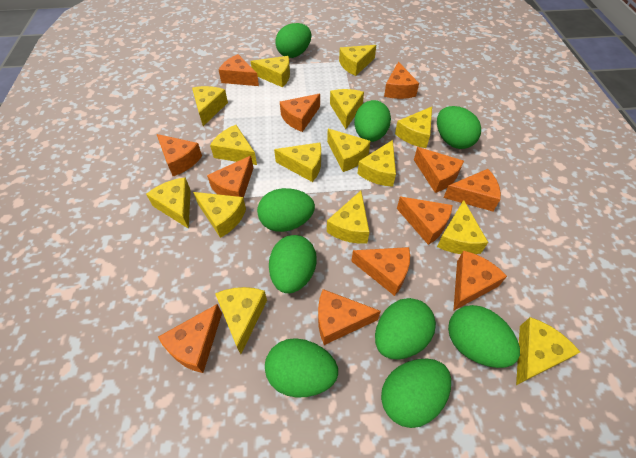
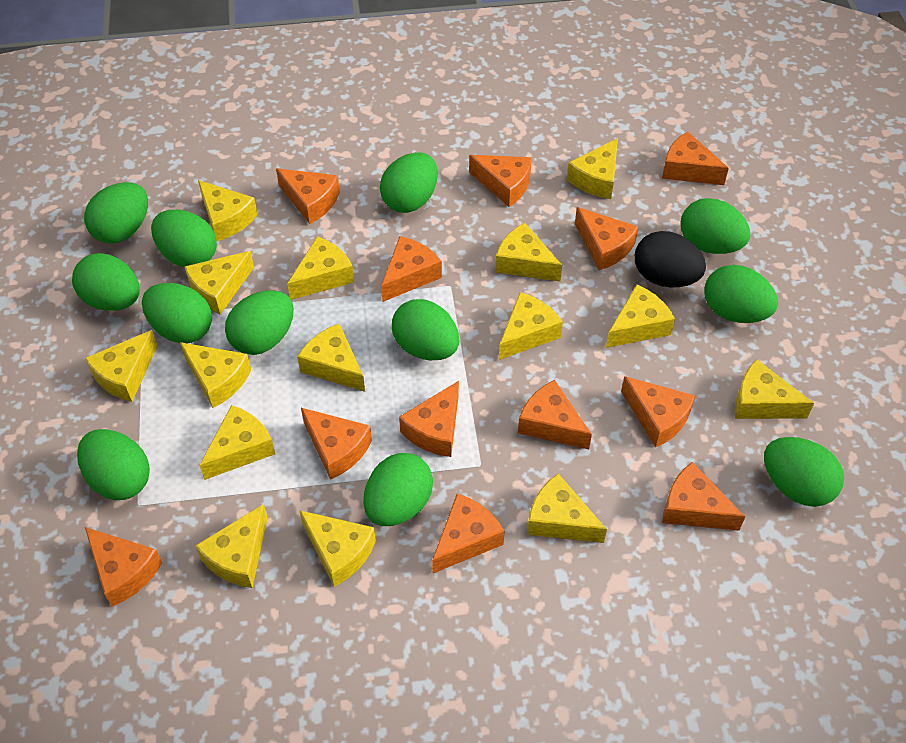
black egg: 0 -> 1
green egg: 9 -> 12

